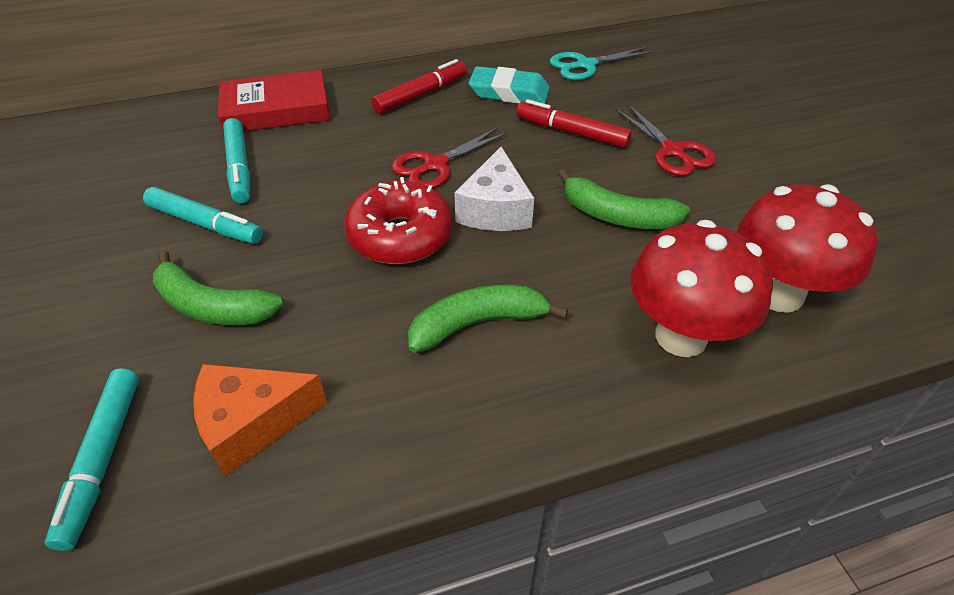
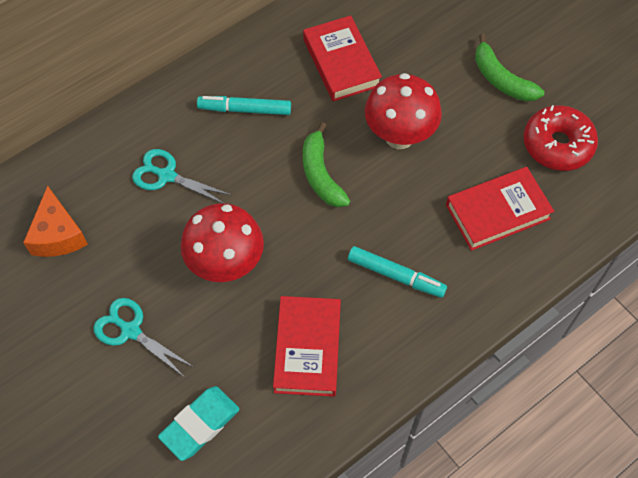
green banana: 3 -> 2
red book: 1 -> 3
red marker: 2 -> 0
red scissors: 2 -> 0
turquoise marker: 3 -> 2
turquoise scissors: 1 -> 2
white cheese: 1 -> 0

